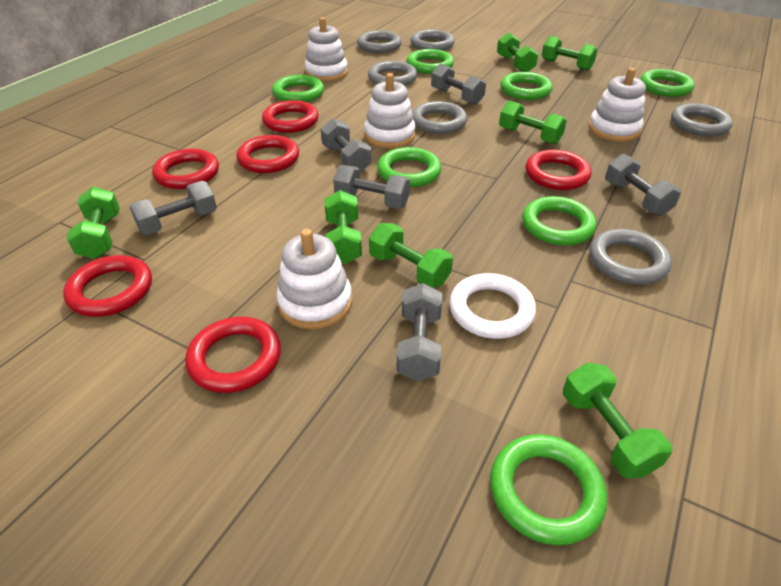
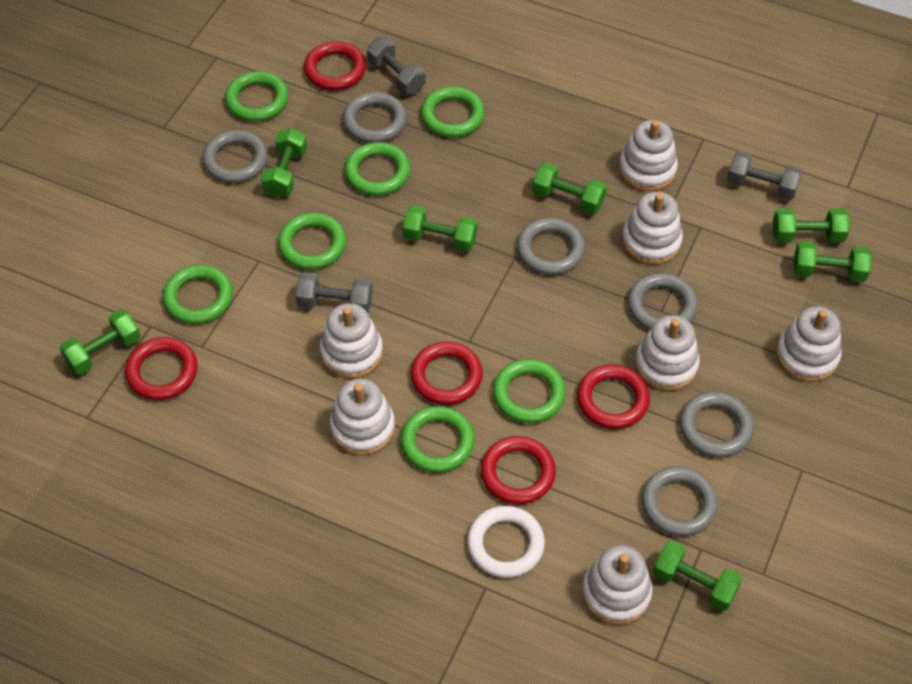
grey dumbbell: 6 -> 3
red ring: 6 -> 5
white stacking toy: 4 -> 7

